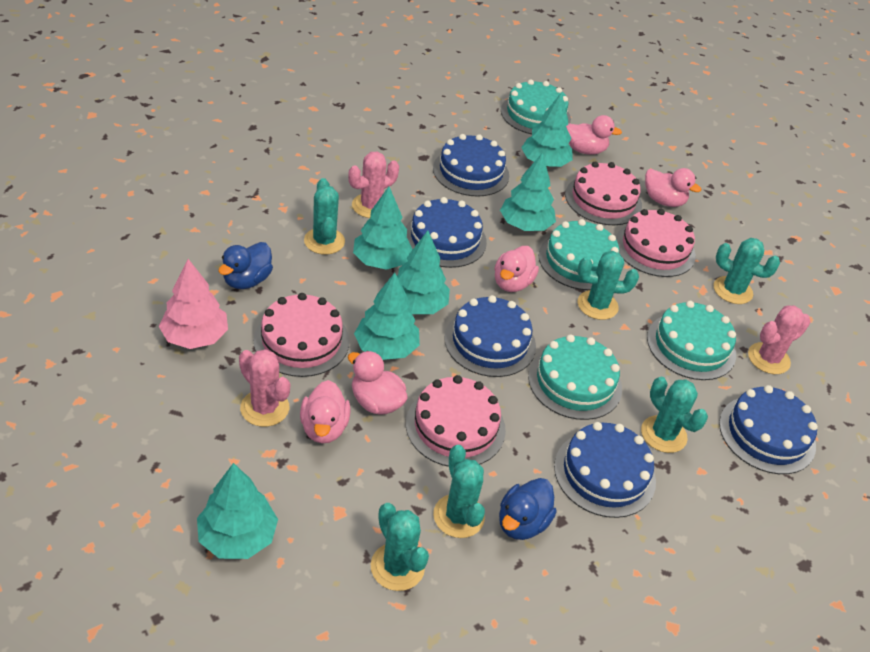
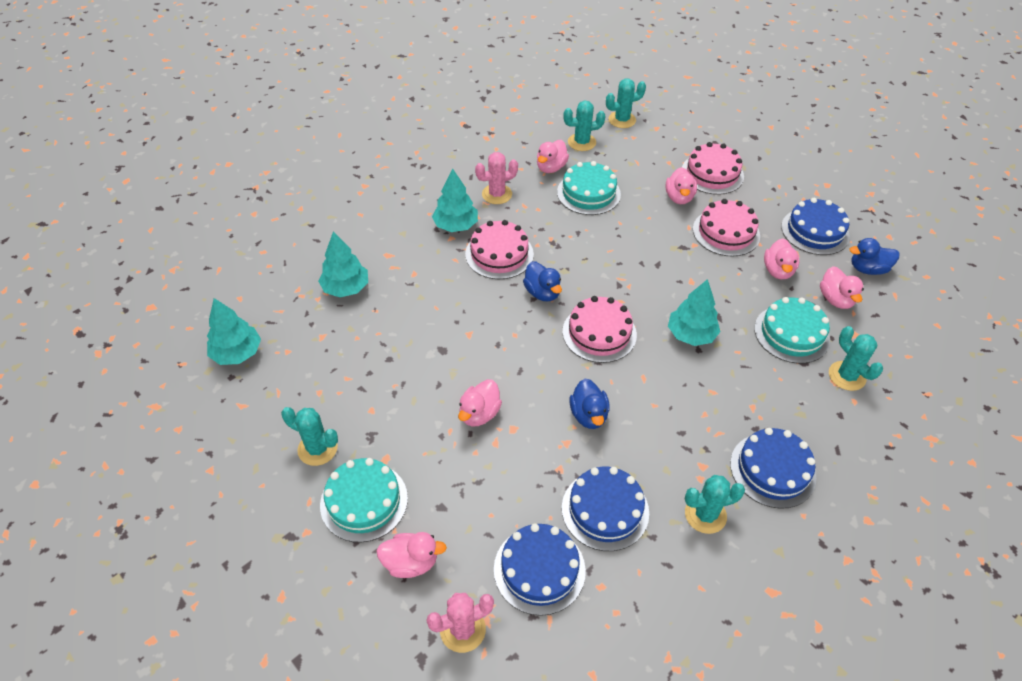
blue cake: 5 -> 4
blue duck: 2 -> 3
pink cactus: 3 -> 2
pink duck: 5 -> 6
pink tree: 1 -> 0
turquoise cactus: 6 -> 5
turquoise cake: 4 -> 3
turquoise tree: 6 -> 4

